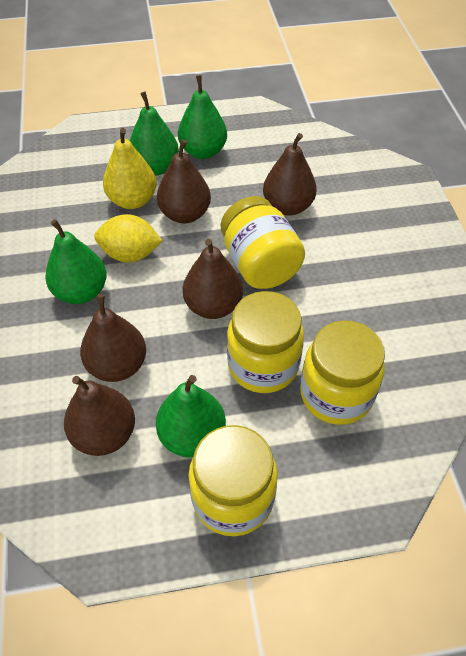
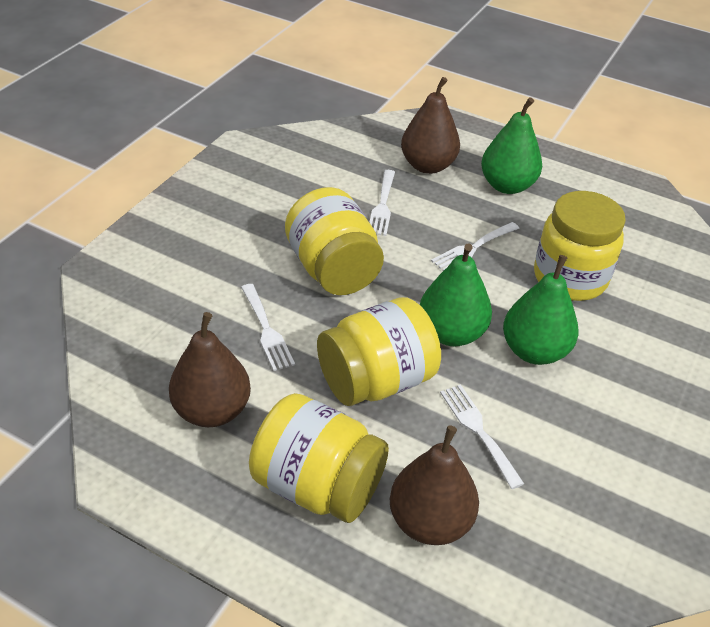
brown pear: 5 -> 3
green pear: 4 -> 3
white fork: 0 -> 4
yellow lemon: 1 -> 0
yellow pear: 1 -> 0

